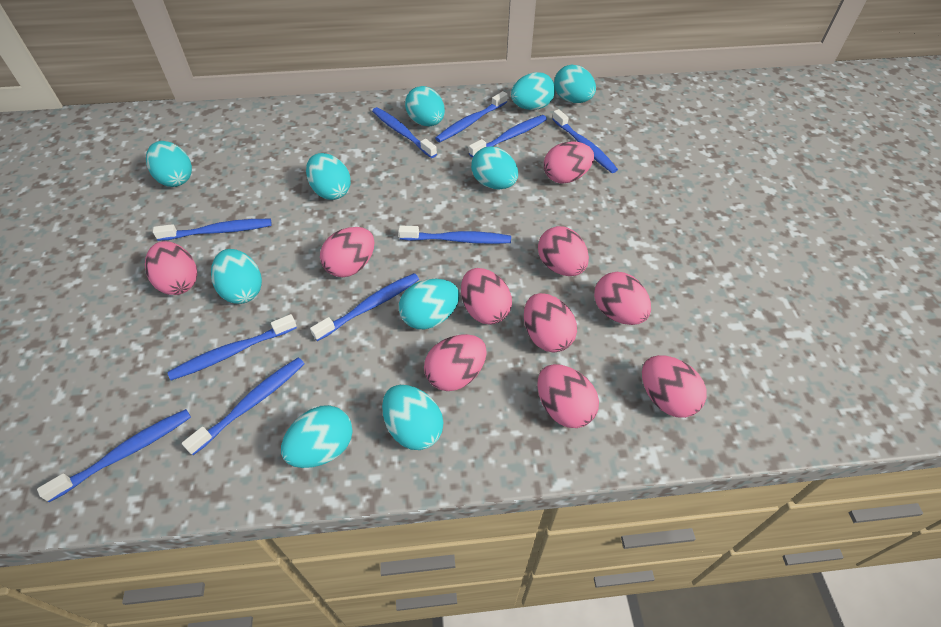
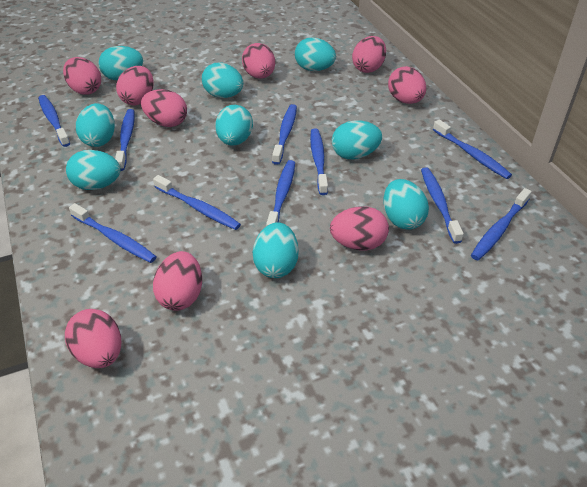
pink egg: 10 -> 9
turquoise egg: 10 -> 9

